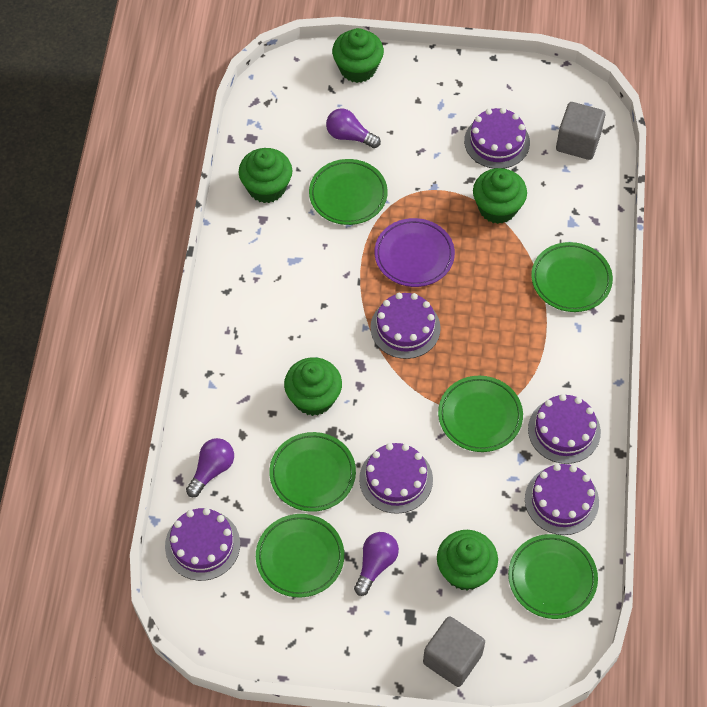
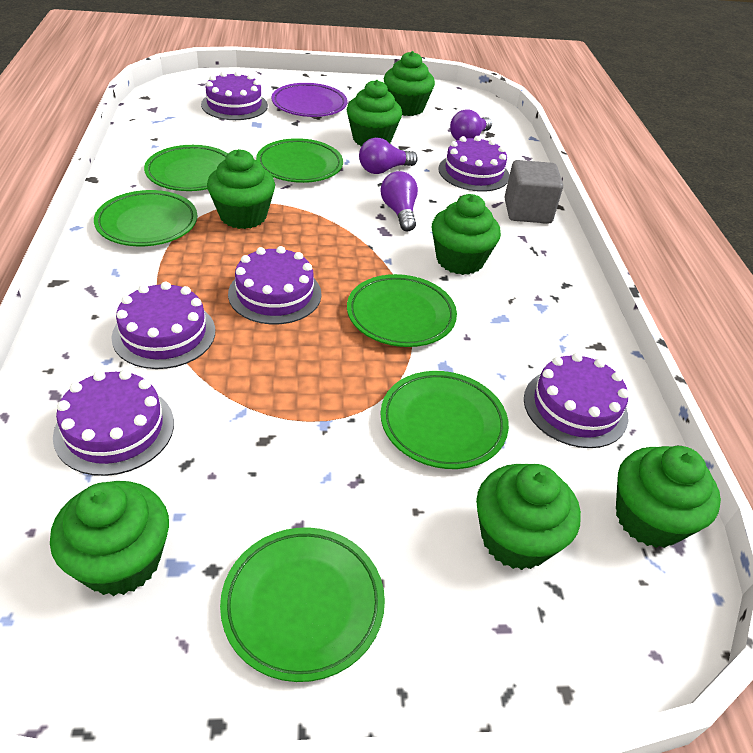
green cupcake: 5 -> 7
grey cube: 2 -> 1

